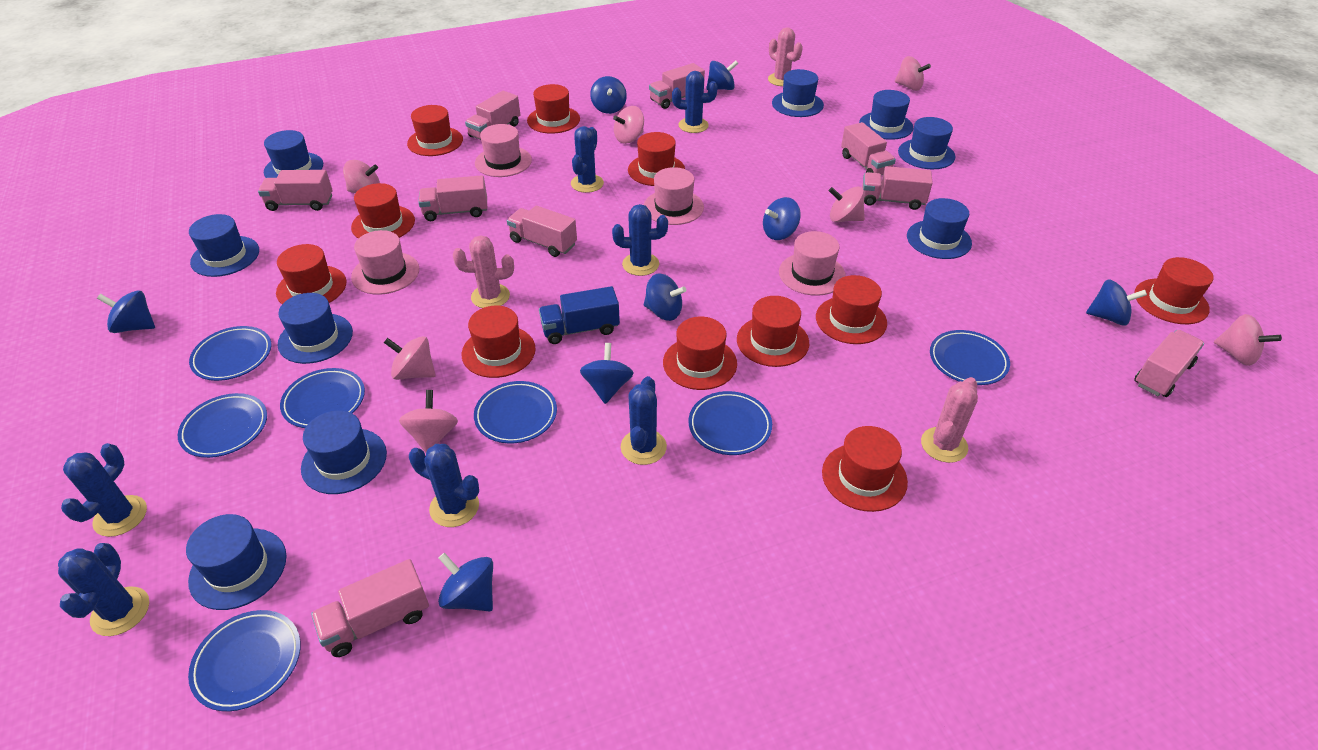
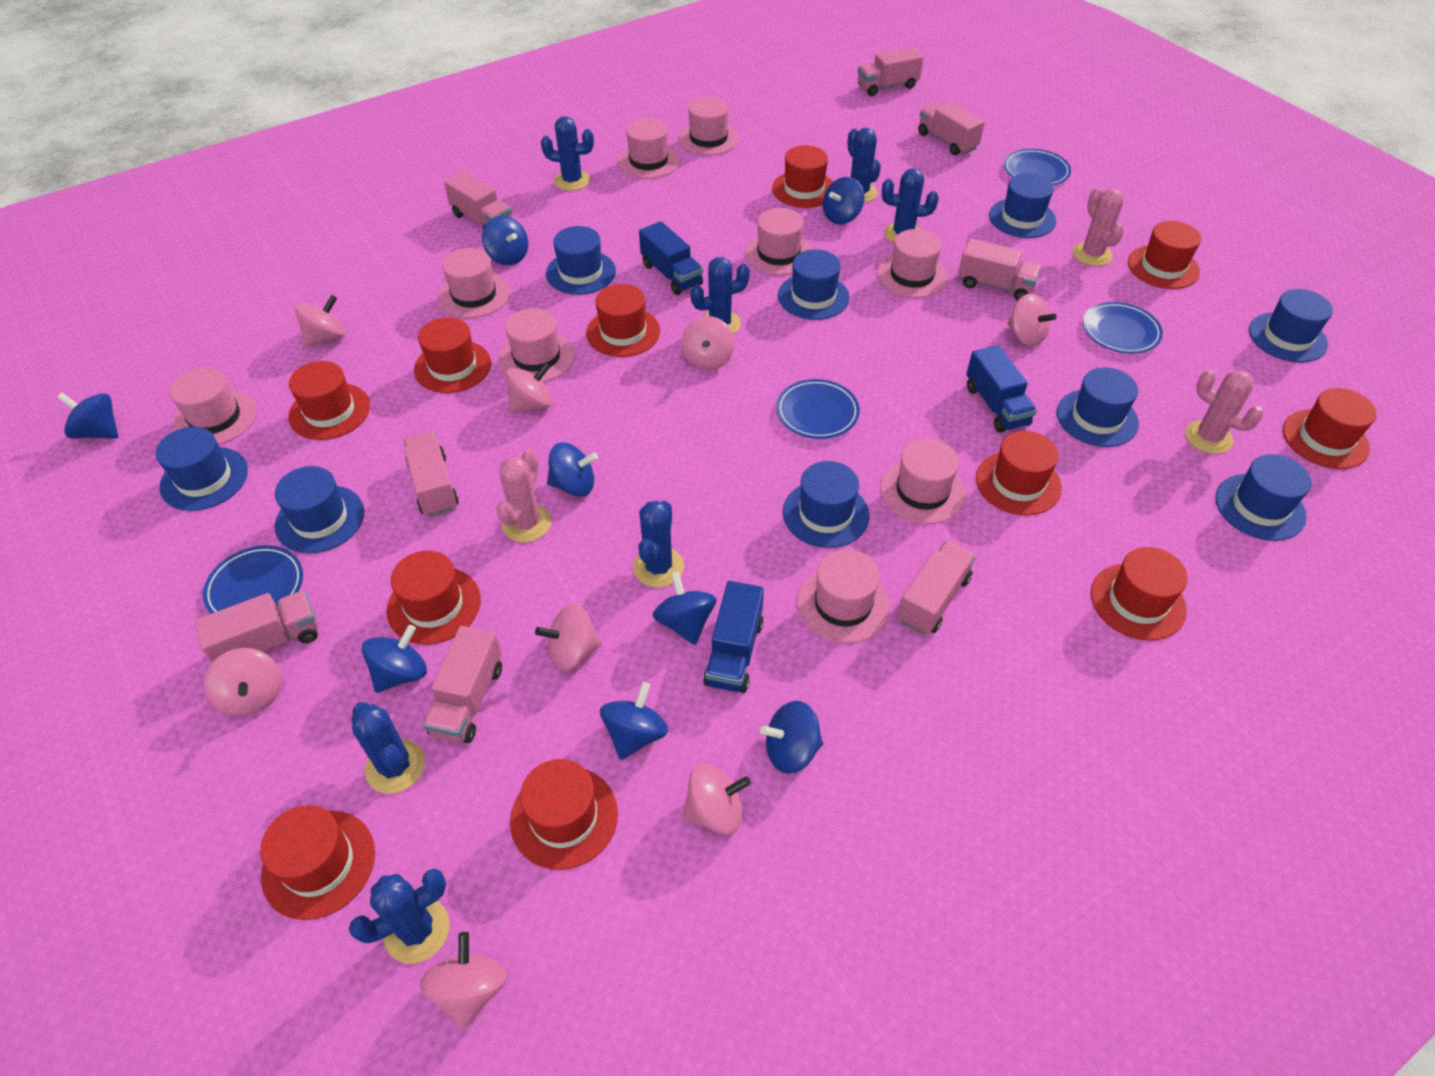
blue plate: 7 -> 4
blue truck: 1 -> 3
pink hat: 4 -> 9
pink spinning top: 7 -> 8
pink truck: 9 -> 8

